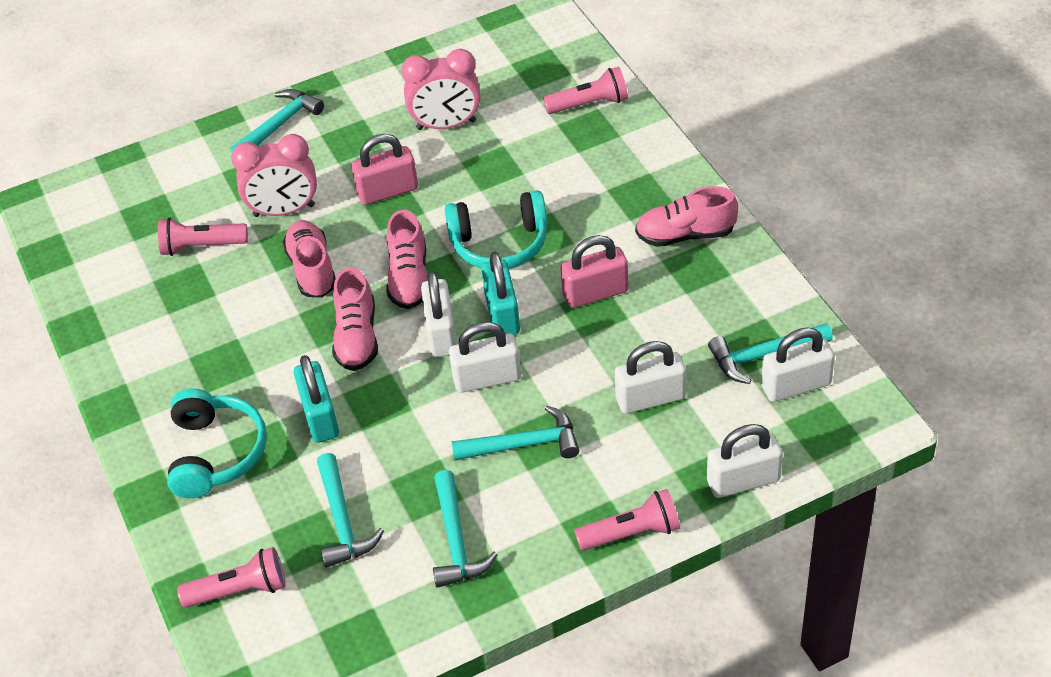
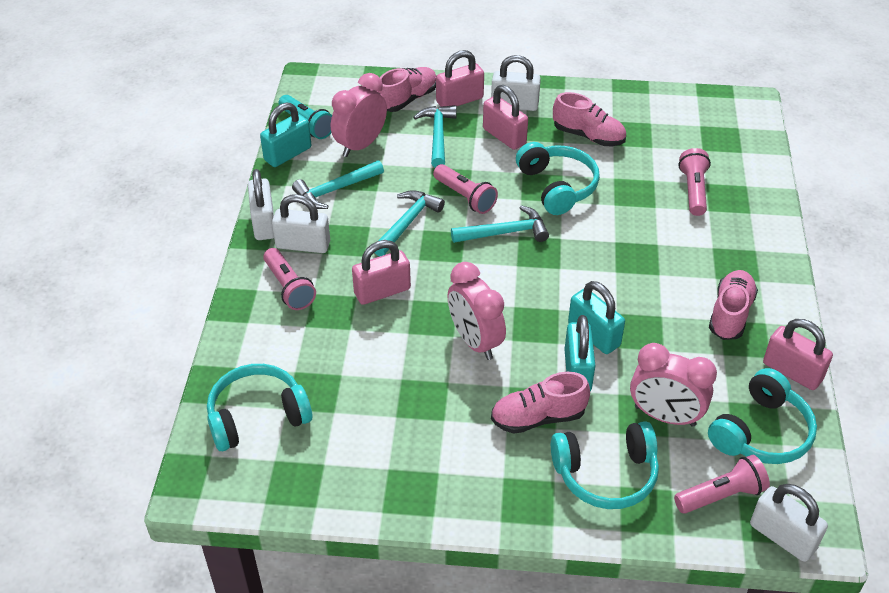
pink clock: 2 -> 3
pink padlock: 2 -> 4
turquoise flashlight: 0 -> 1
turquoise hammer: 5 -> 4
turquoise headphones: 2 -> 4
turquoise padlock: 2 -> 3
white padlock: 5 -> 4

